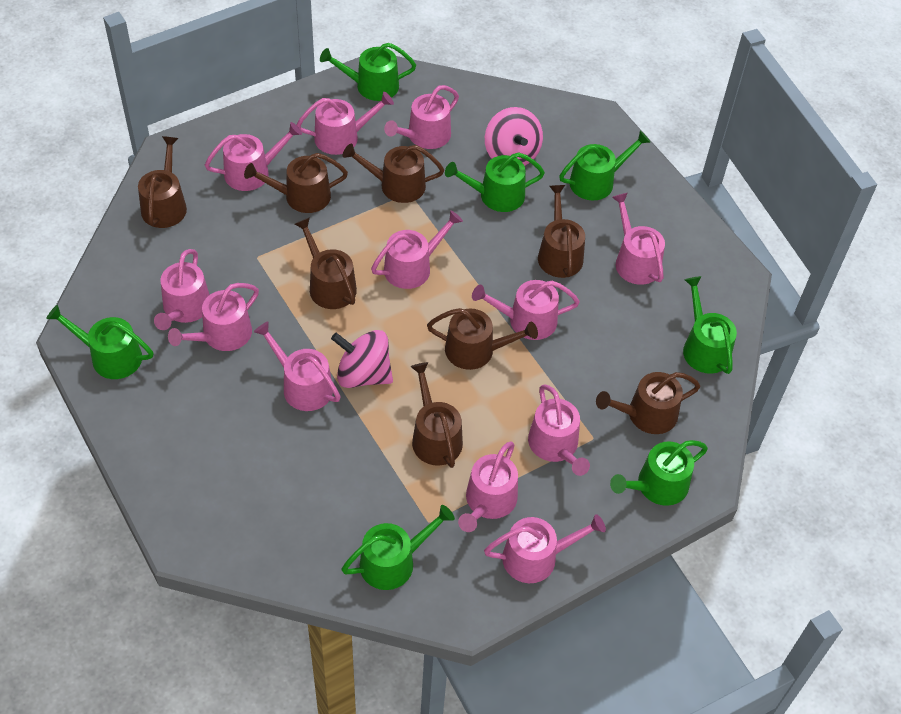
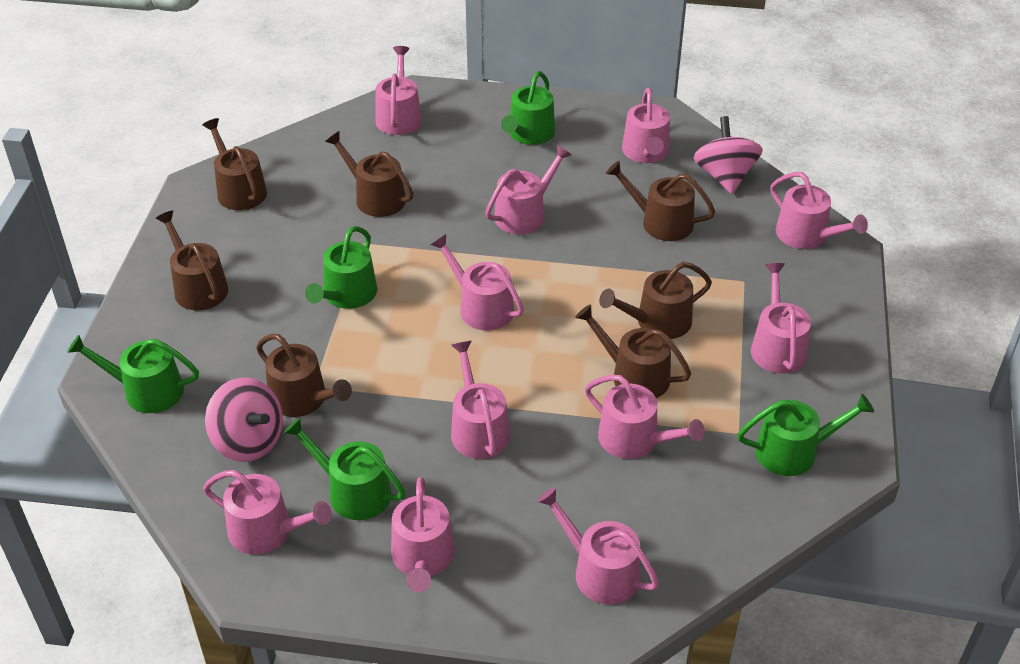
brown watering can: 8 -> 7
green watering can: 7 -> 5
pink watering can: 12 -> 11

